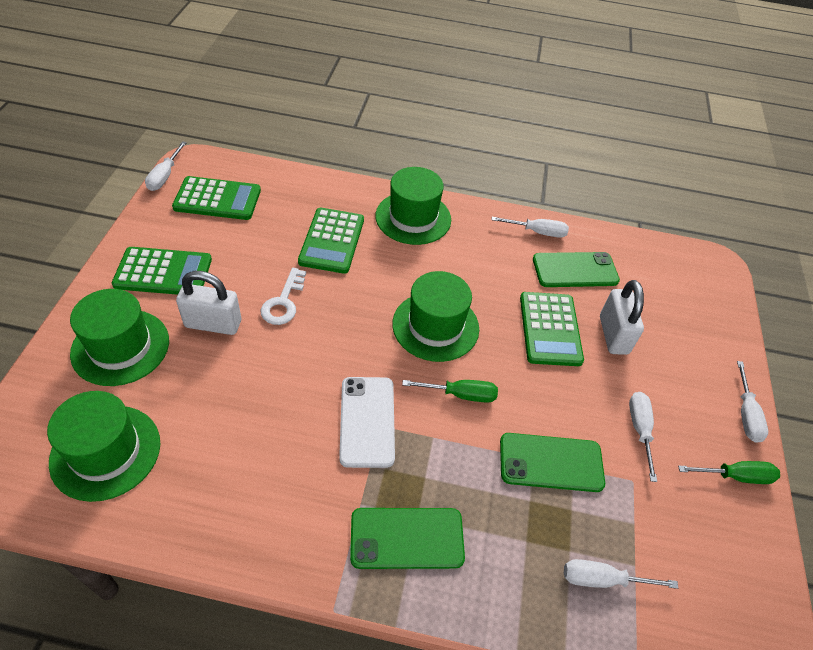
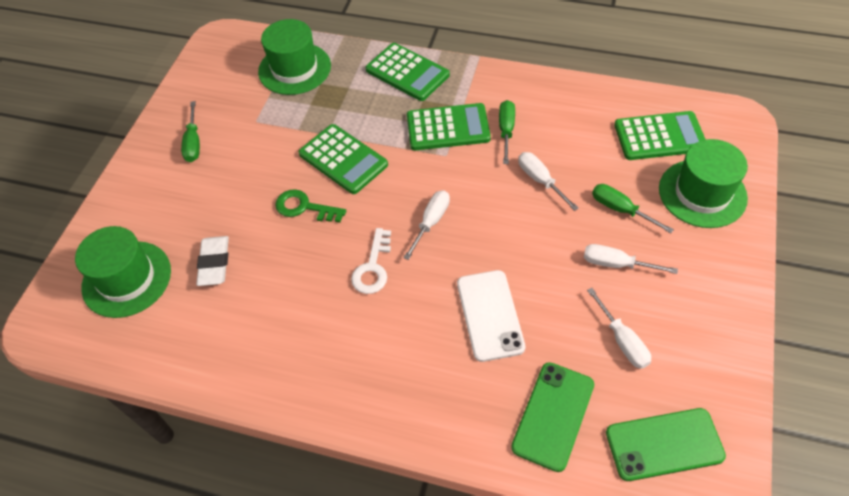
green hat: 4 -> 3
green key: 0 -> 1
green phone: 3 -> 2
green screwdriver: 2 -> 3
white eraser: 0 -> 1
white padlock: 2 -> 0
white screwdriver: 5 -> 4

